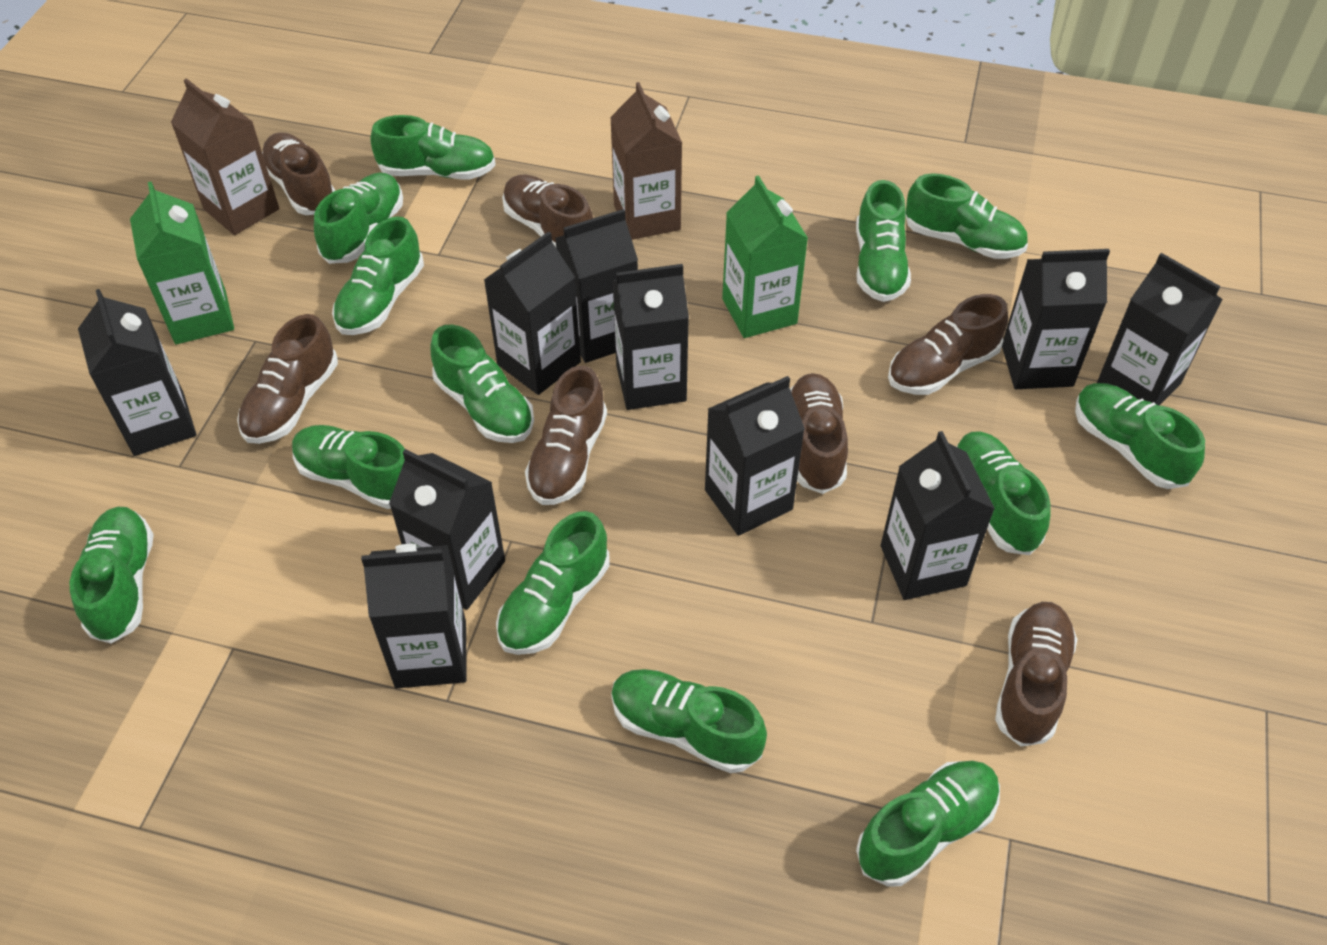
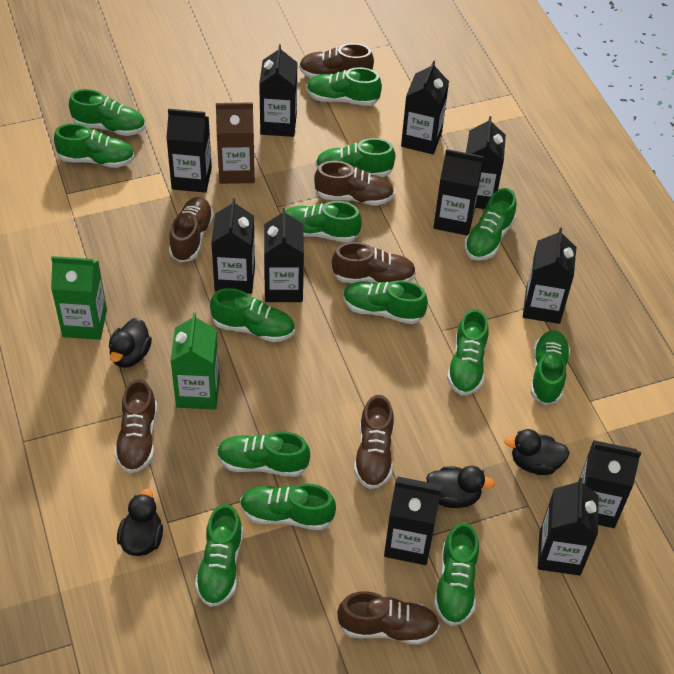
black carton: 10 -> 11
black duck: 0 -> 4
brown carton: 2 -> 1
green shoe: 13 -> 14

